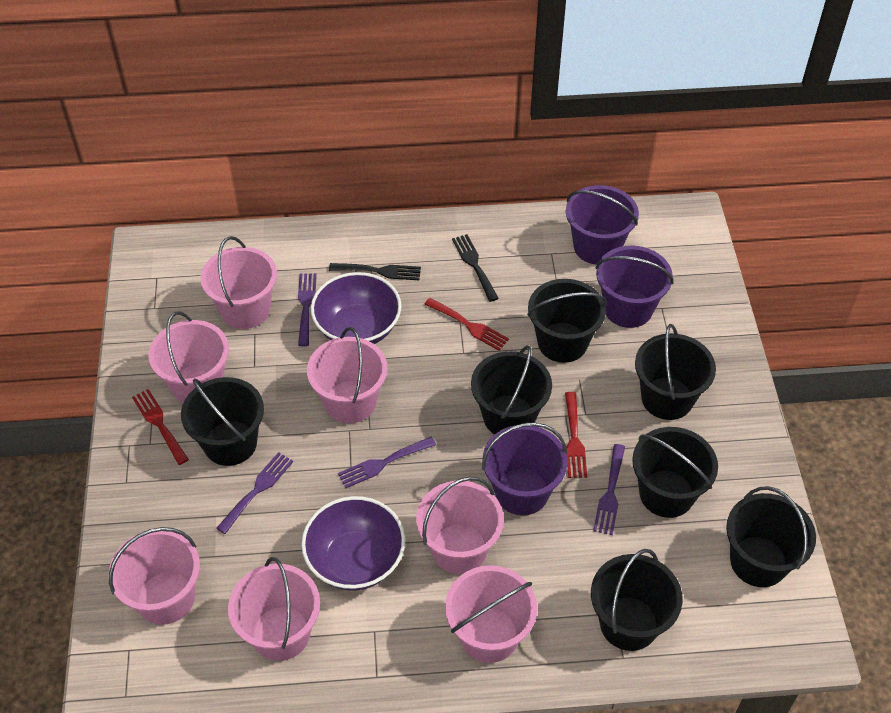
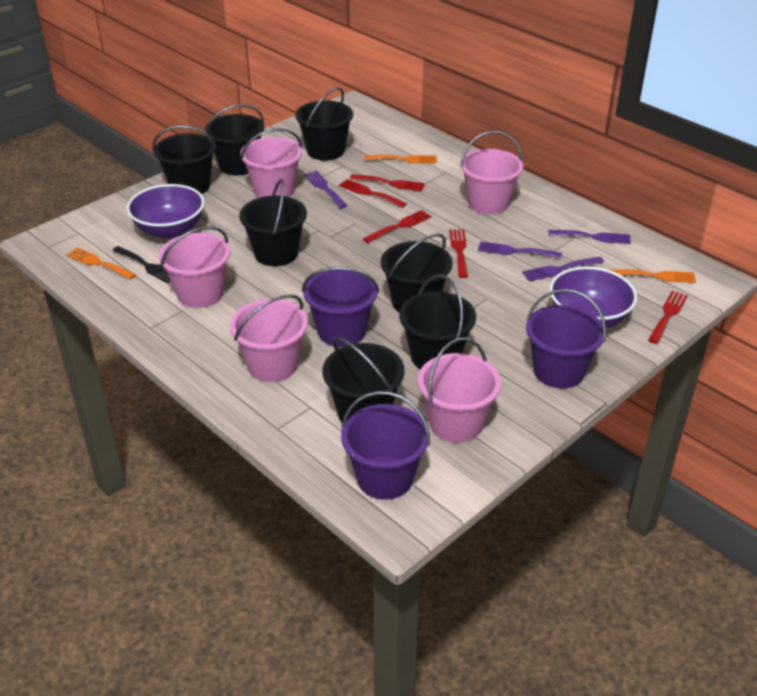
black fork: 2 -> 1
orange fork: 0 -> 3
pink bucket: 7 -> 5
red fork: 3 -> 5

